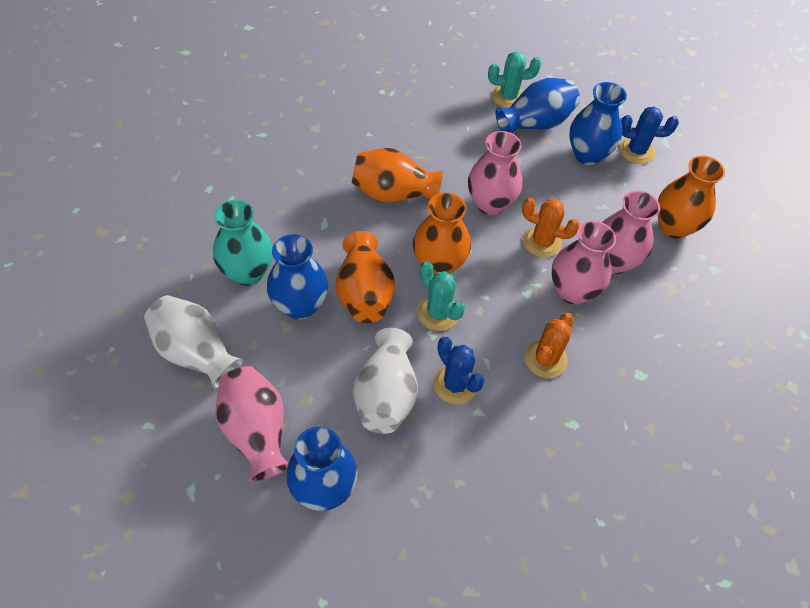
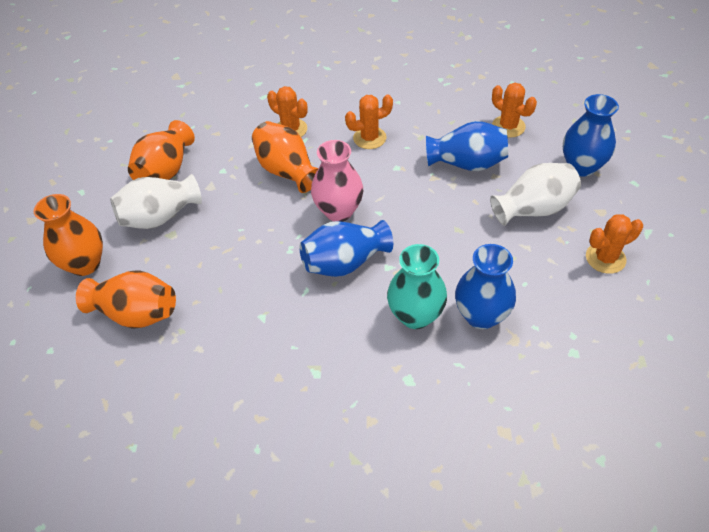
blue cactus: 2 -> 0
orange cactus: 2 -> 4
pink vase: 4 -> 1
turquoise cactus: 2 -> 0

